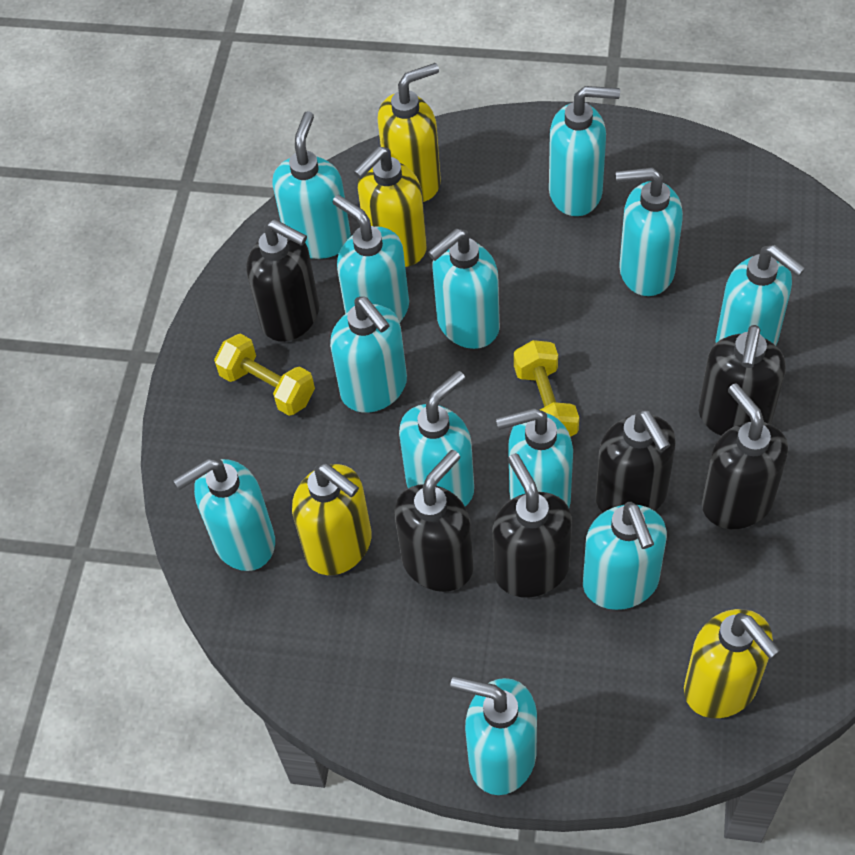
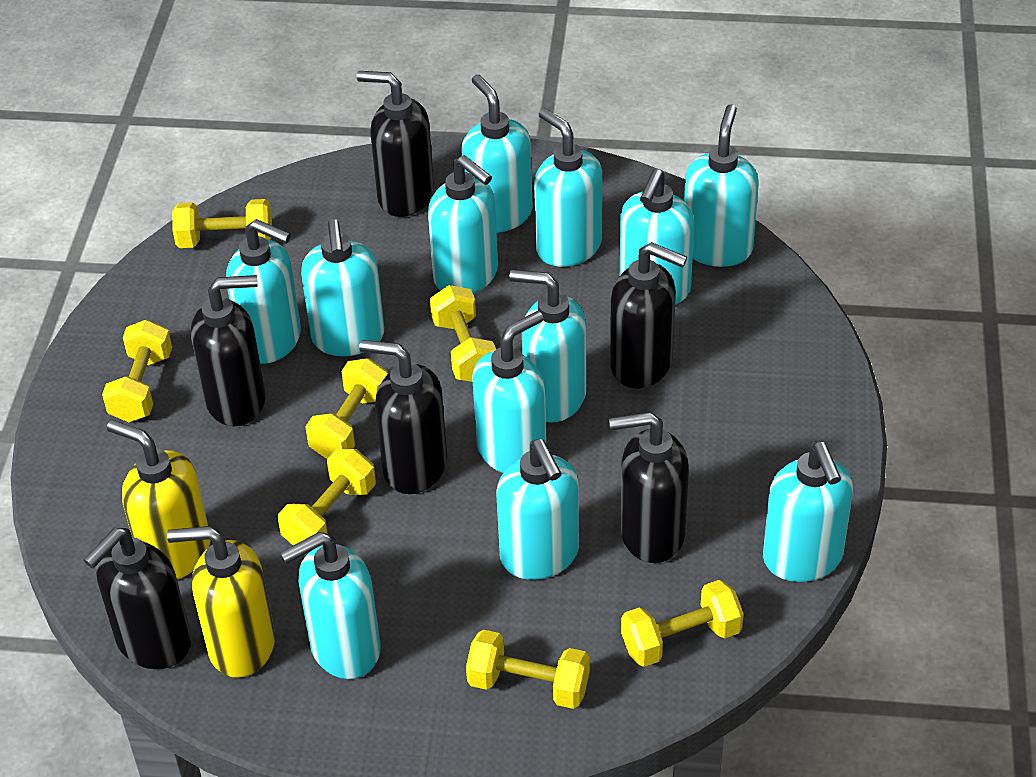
yellow dumbbell: 2 -> 7
yellow soap dispenser: 4 -> 2

